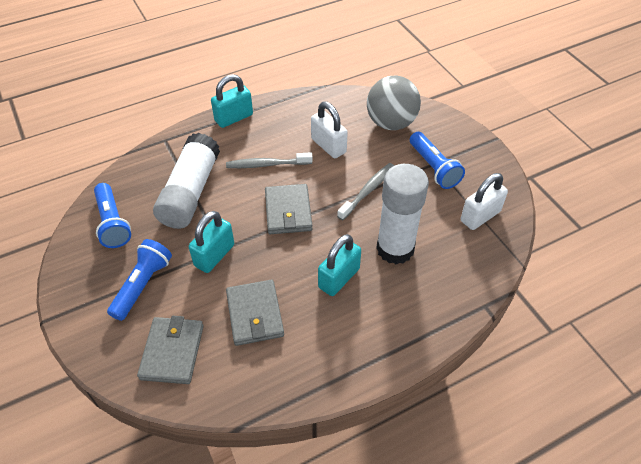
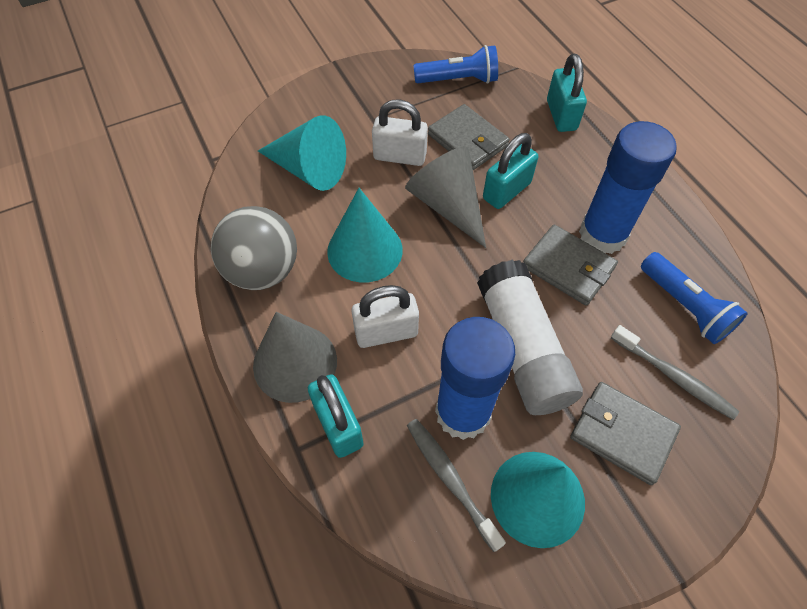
blue flashlight: 3 -> 2
blue glue stick: 0 -> 2
grey cone: 0 -> 2
turquoise cone: 0 -> 3
white glue stick: 2 -> 1

